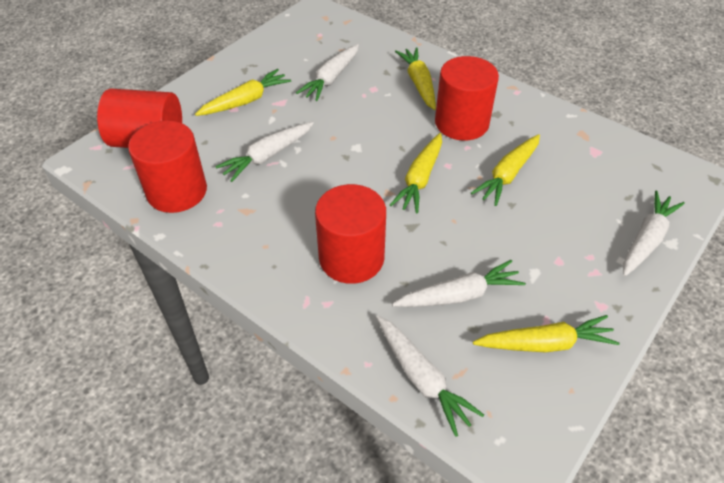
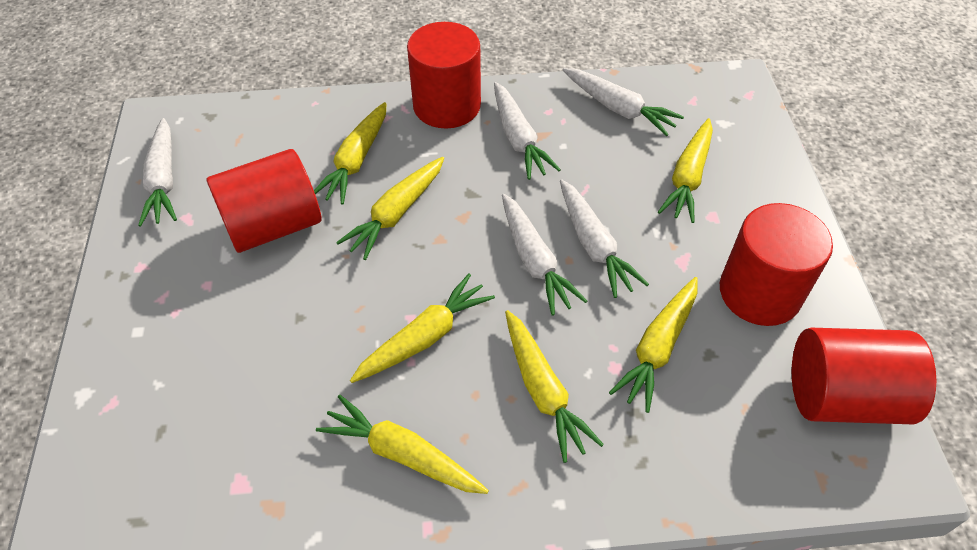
yellow carrot: 5 -> 7

